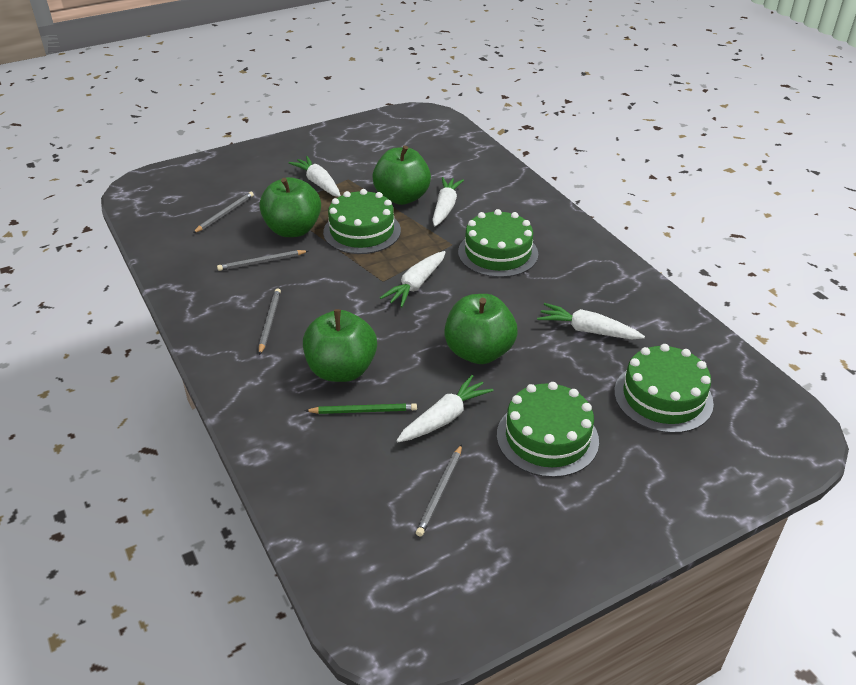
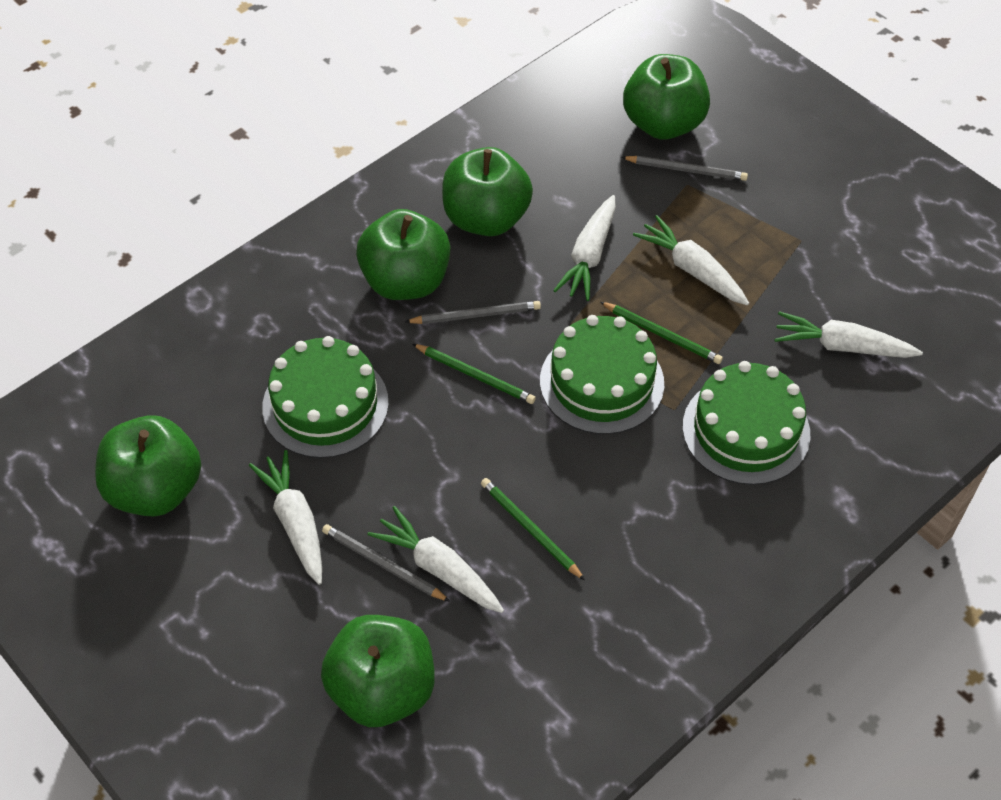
green apple: 4 -> 5
green cake: 4 -> 3
green pencil: 1 -> 3
grey pencil: 4 -> 3

